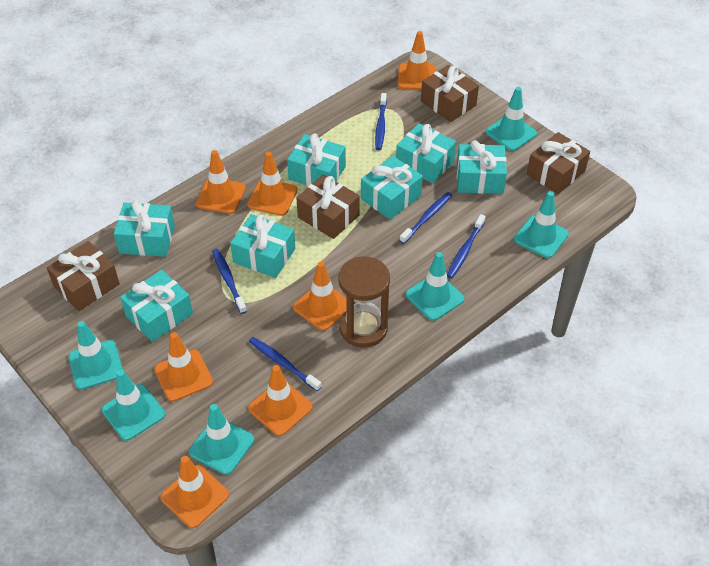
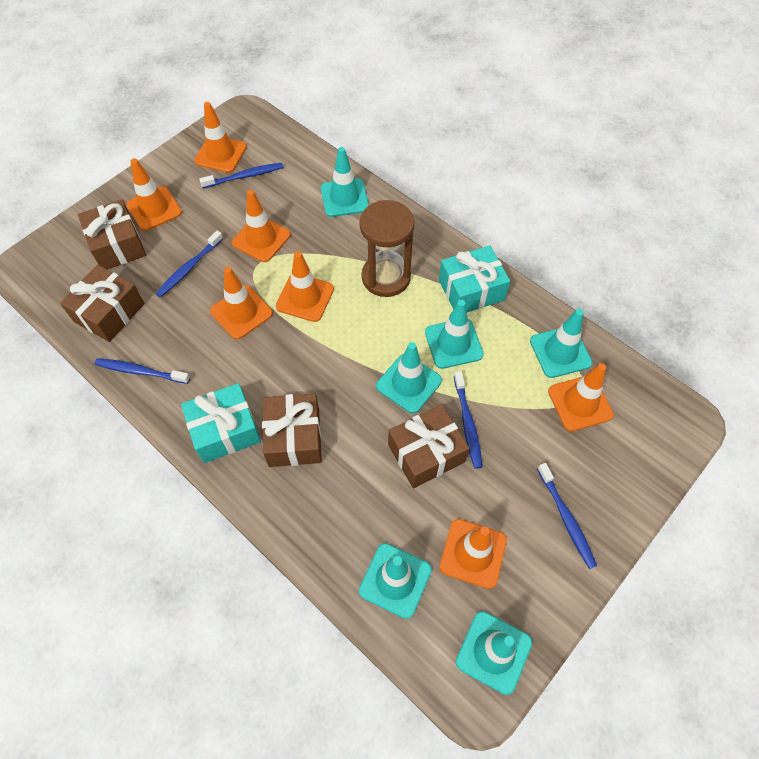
turquoise gift: 7 -> 2

